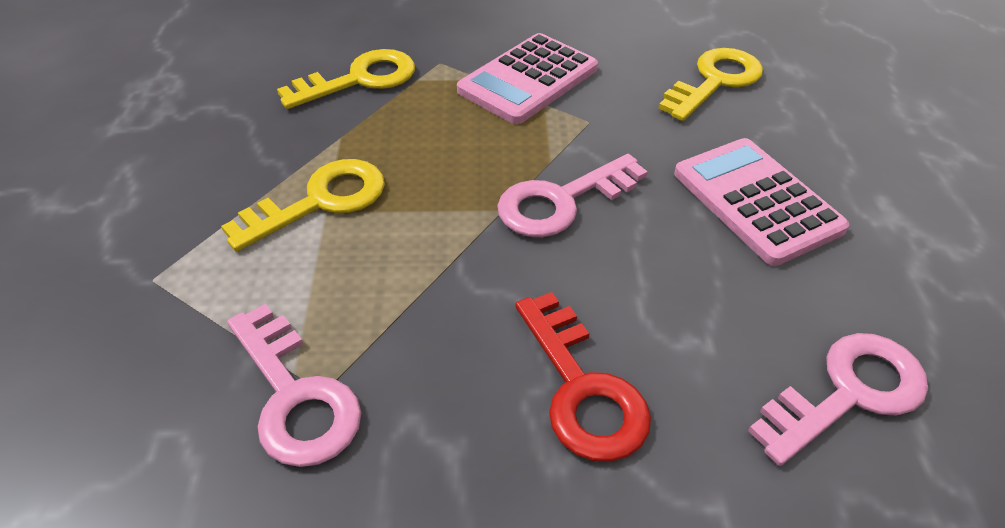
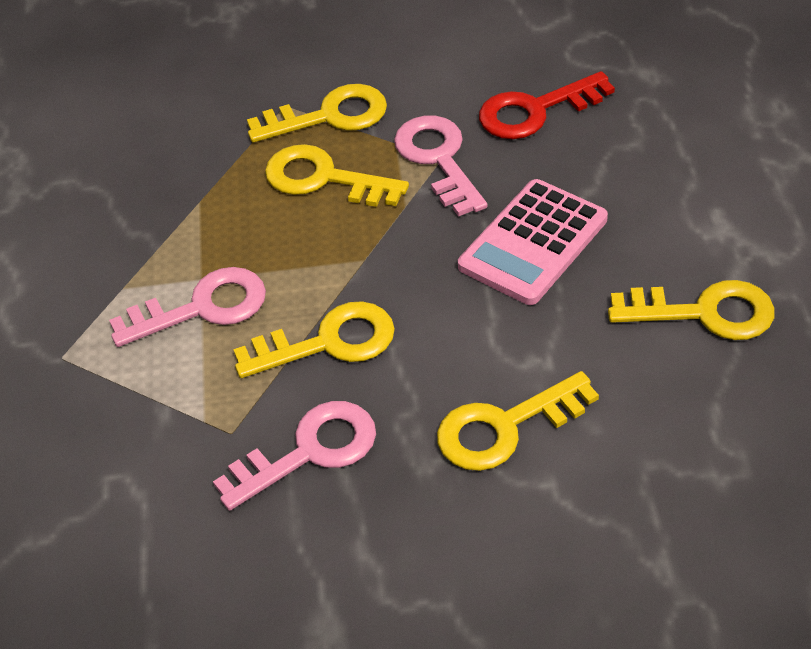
pink calculator: 2 -> 1
yellow key: 3 -> 5

